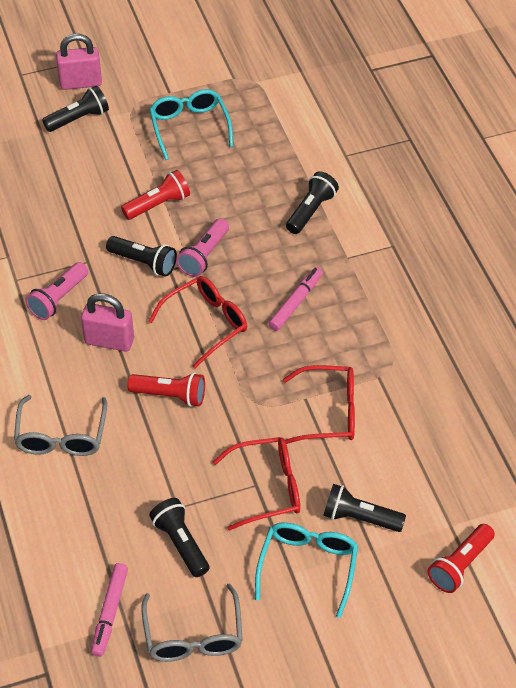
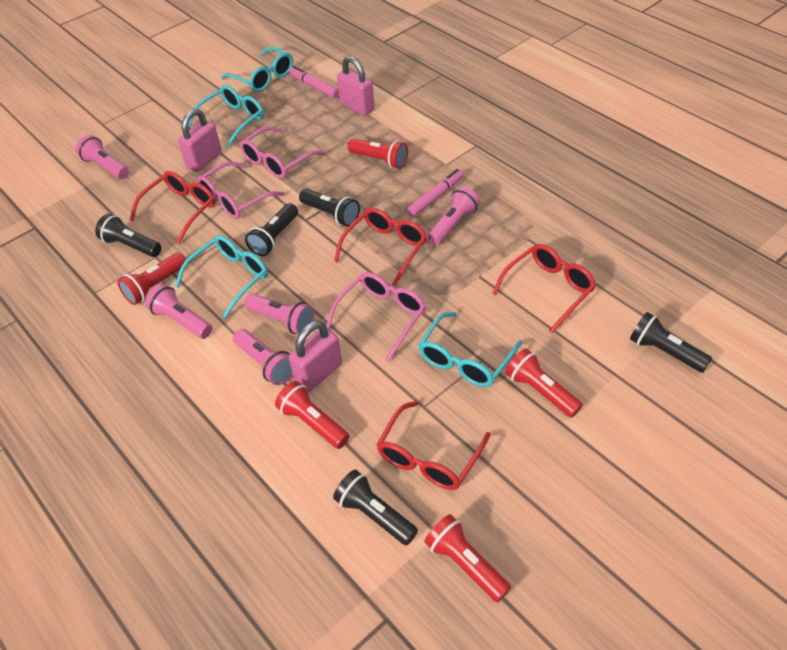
grey glasses: 2 -> 0
pink flashlight: 2 -> 5
pink glasses: 0 -> 3
pink padlock: 2 -> 3
red flashlight: 3 -> 5
red glasses: 3 -> 4
turquoise glasses: 2 -> 4

